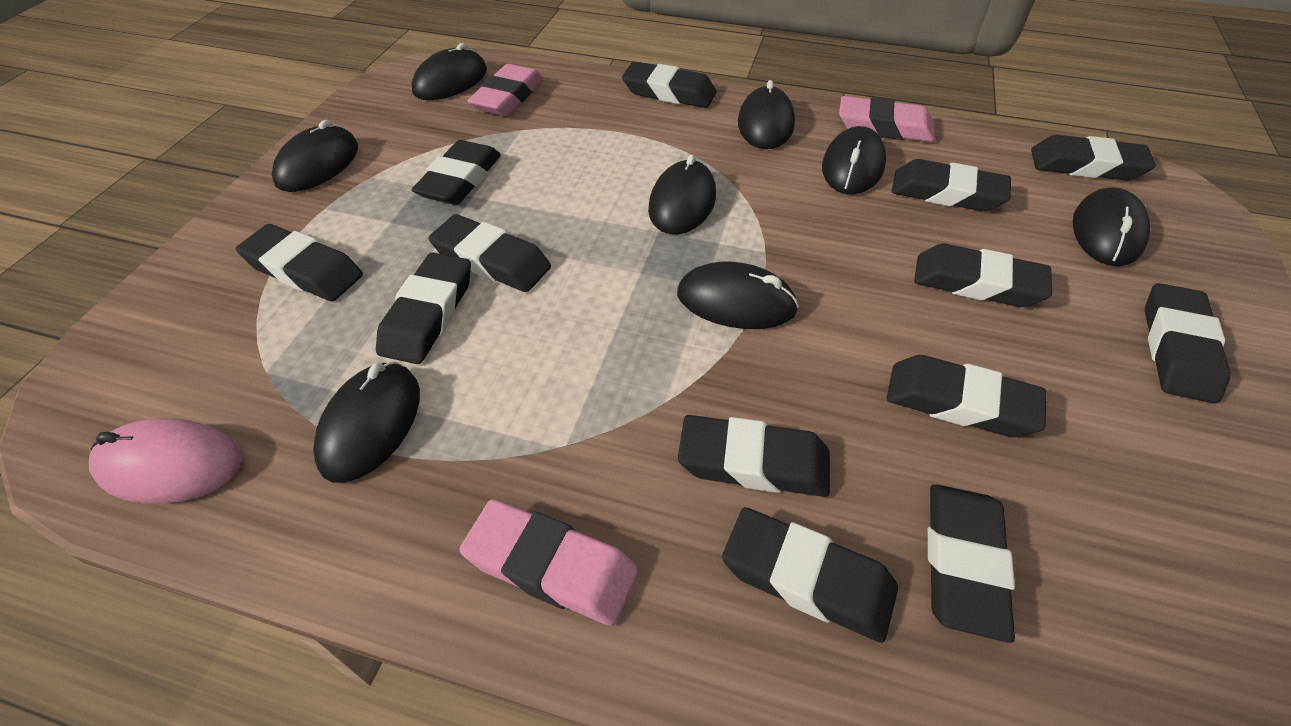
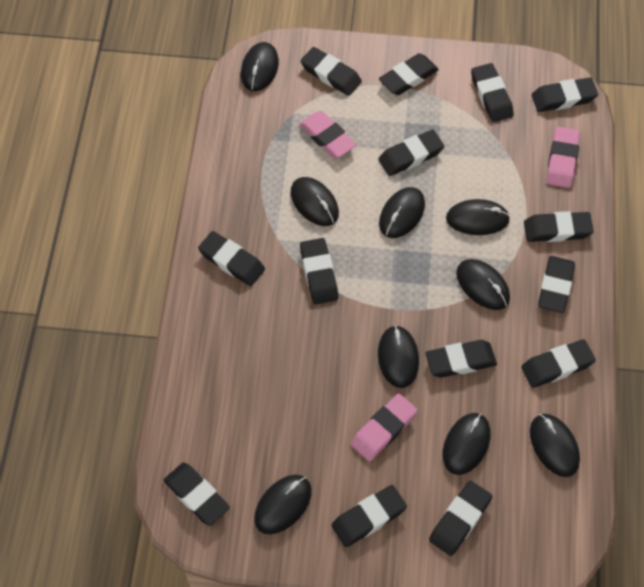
black eraser: 13 -> 14
black mouse: 8 -> 9
pink mouse: 1 -> 0

